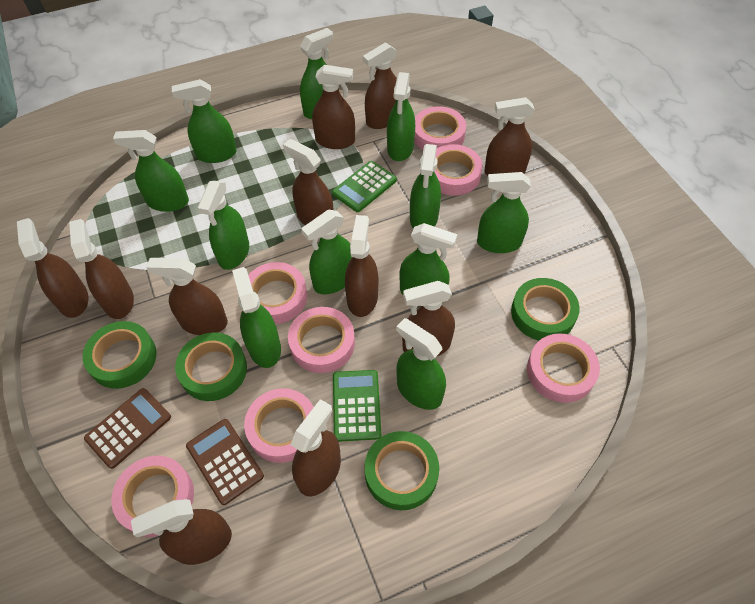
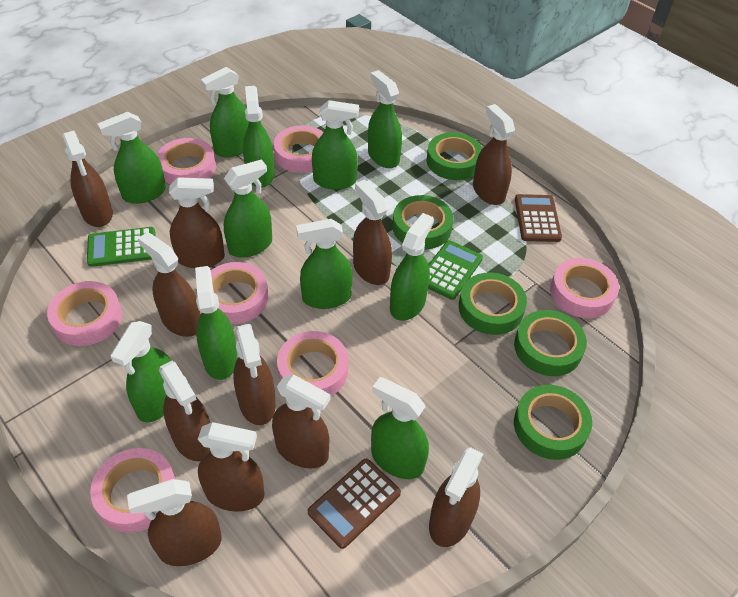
green tape: 4 -> 5

